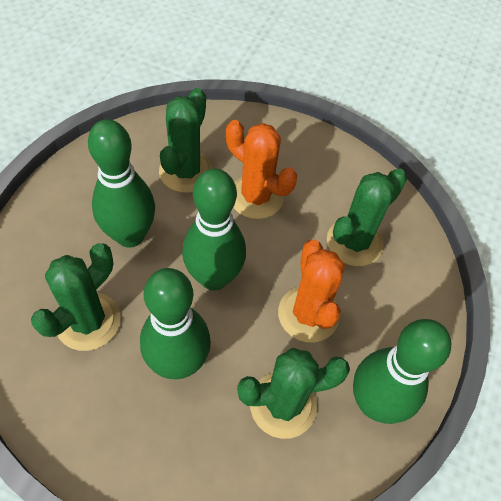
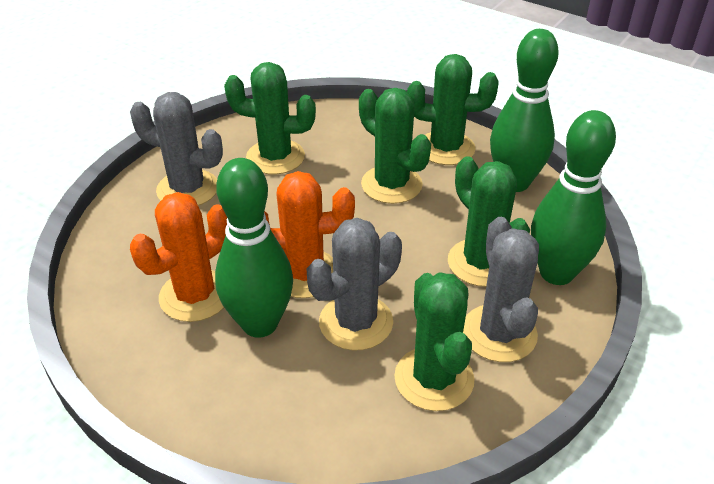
green bowling pin: 4 -> 3
green cactus: 4 -> 5
grey cactus: 0 -> 3

